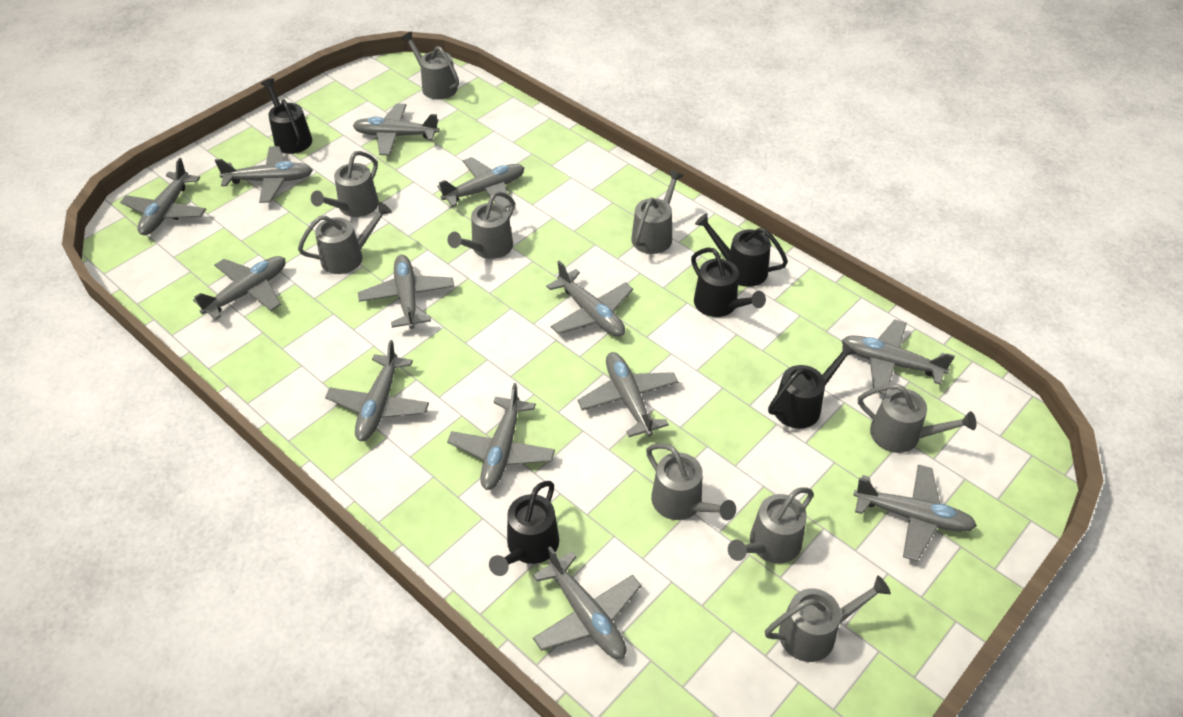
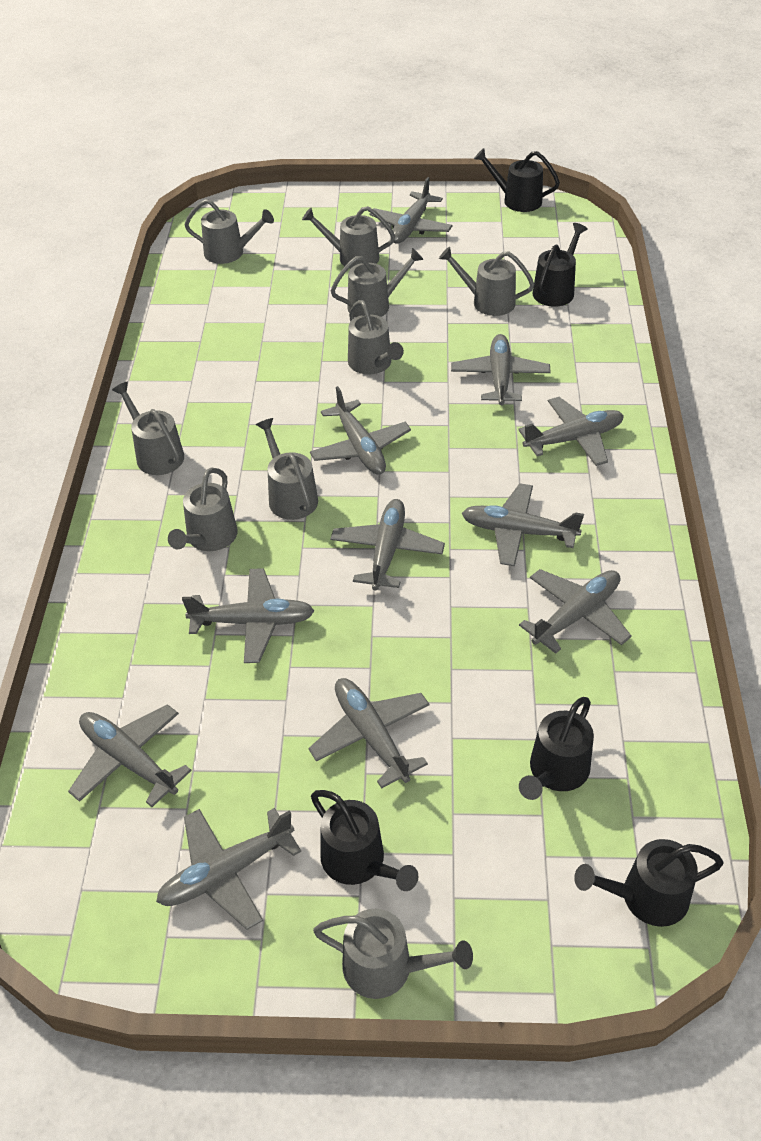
grey plane: 13 -> 11

